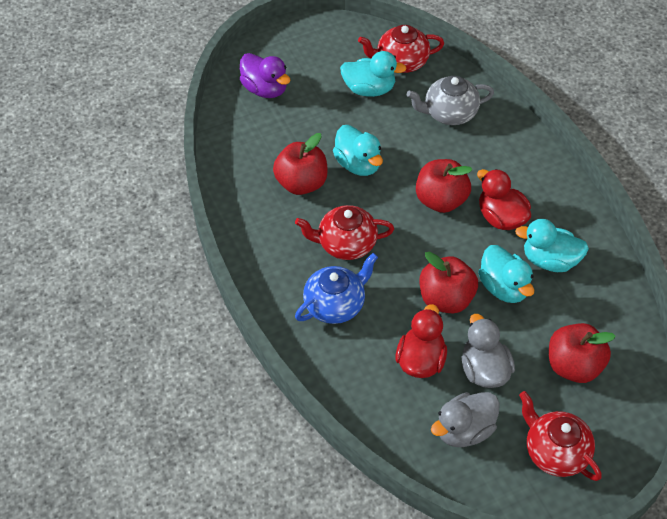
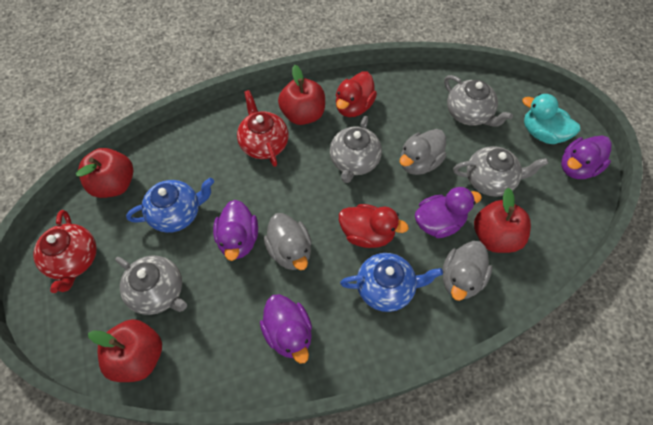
blue teapot: 1 -> 2
grey duck: 2 -> 3
grey teapot: 1 -> 4
purple duck: 1 -> 4
red teapot: 3 -> 2
turquoise duck: 4 -> 1

